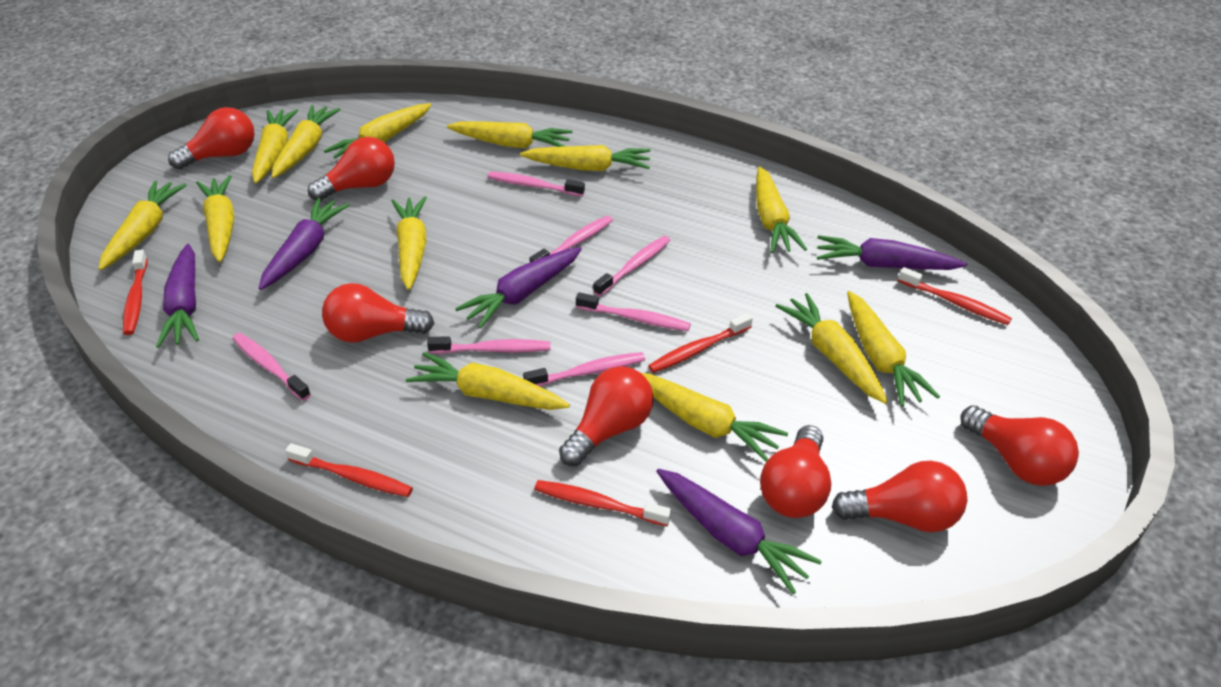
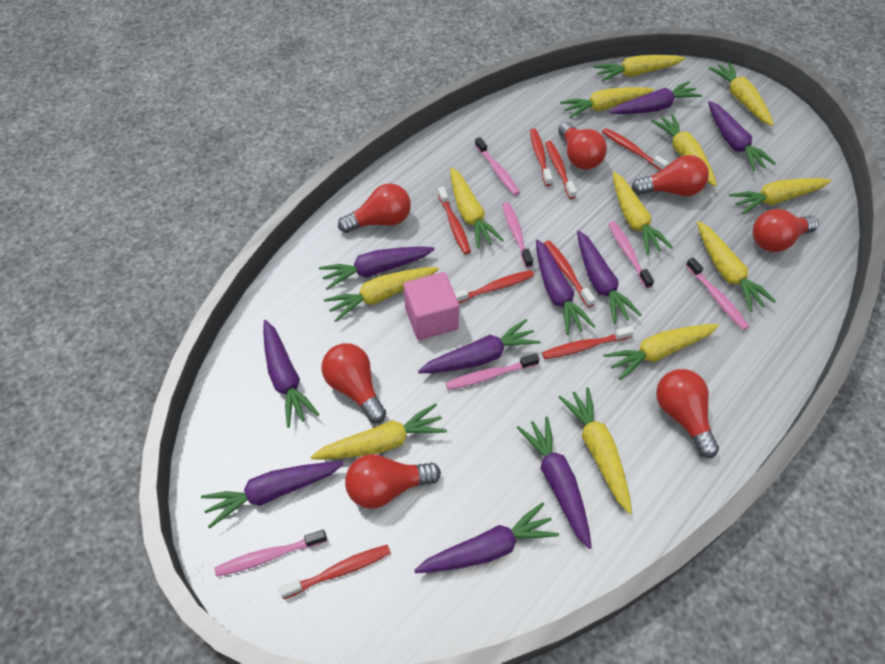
pink cube: 0 -> 1
pink toothbrush: 7 -> 6
purple carrot: 5 -> 10
red toothbrush: 5 -> 8
yellow carrot: 13 -> 12

